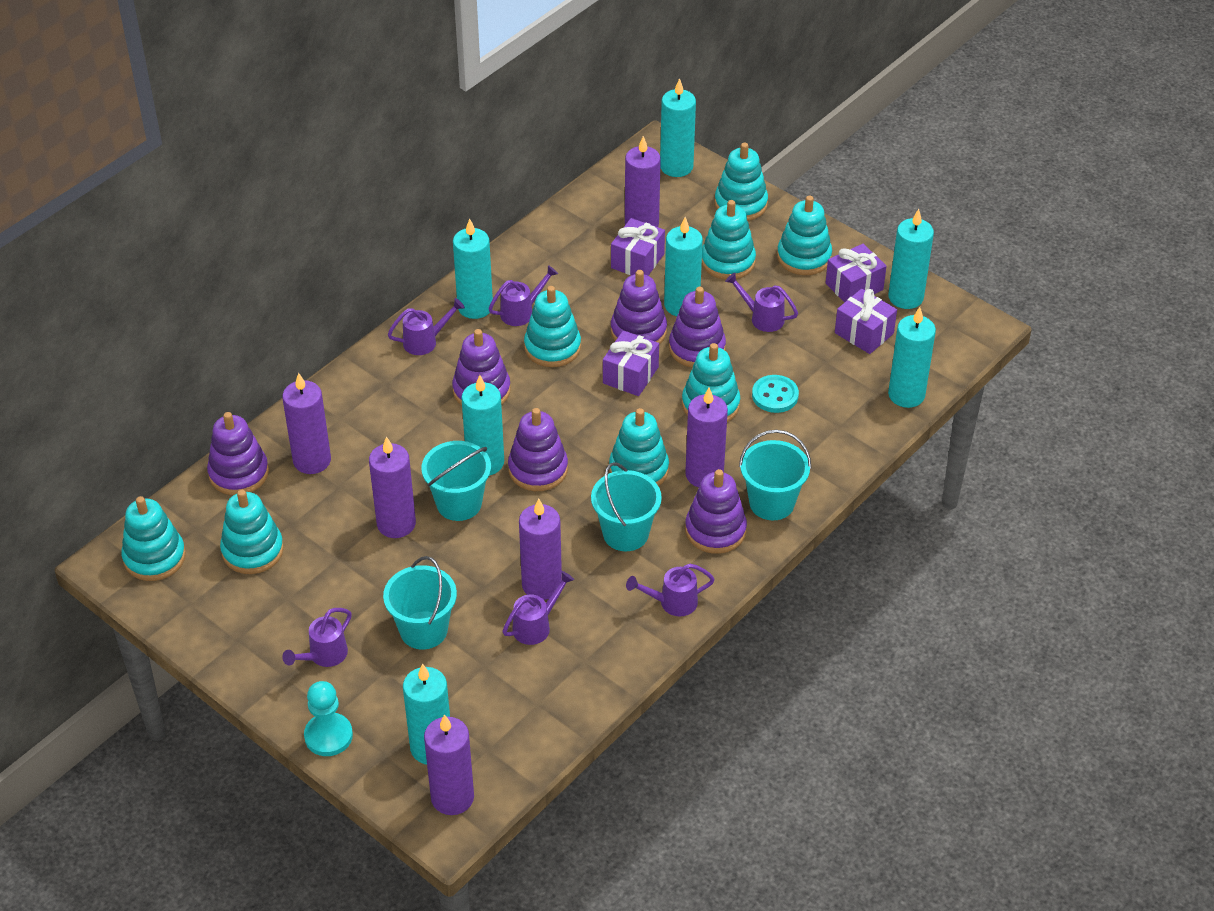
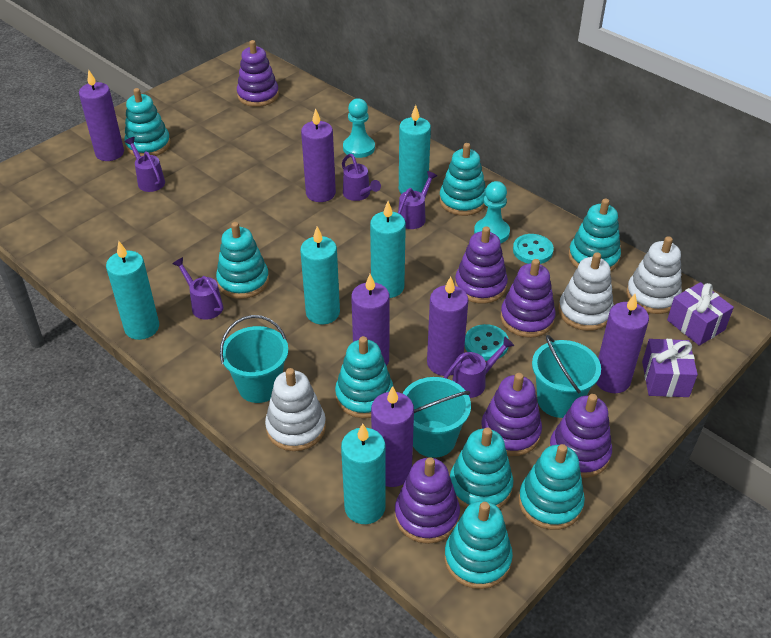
purple gift: 4 -> 2
purple watering can: 6 -> 5
turquoise bucket: 4 -> 3
turquoise button: 1 -> 2
turquoise candle: 7 -> 5
turquoise pawn: 1 -> 2
white stacking toy: 0 -> 3

